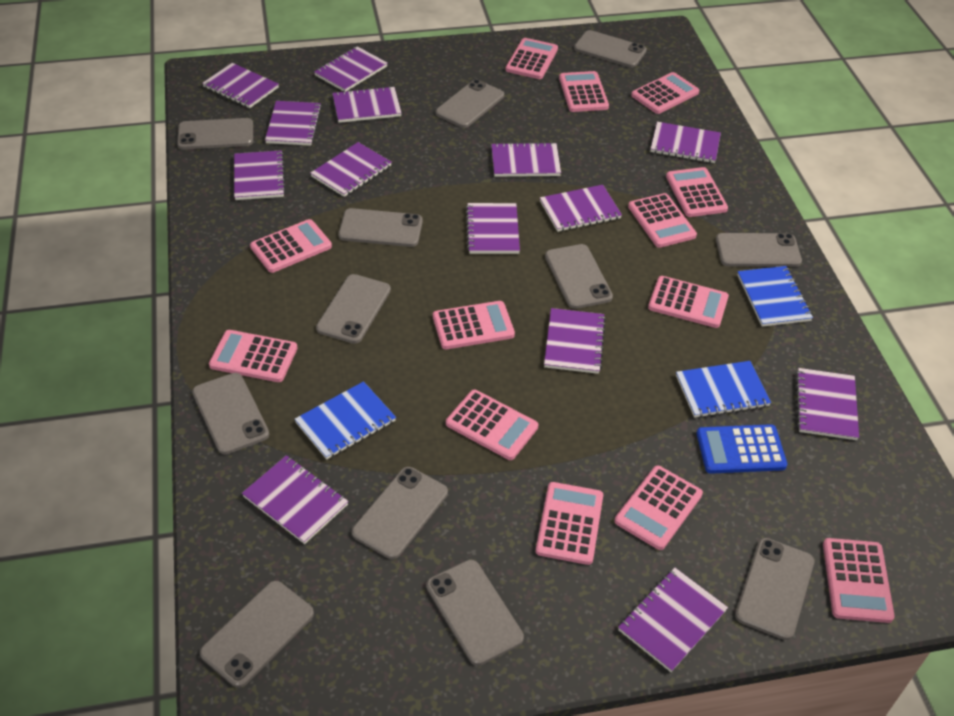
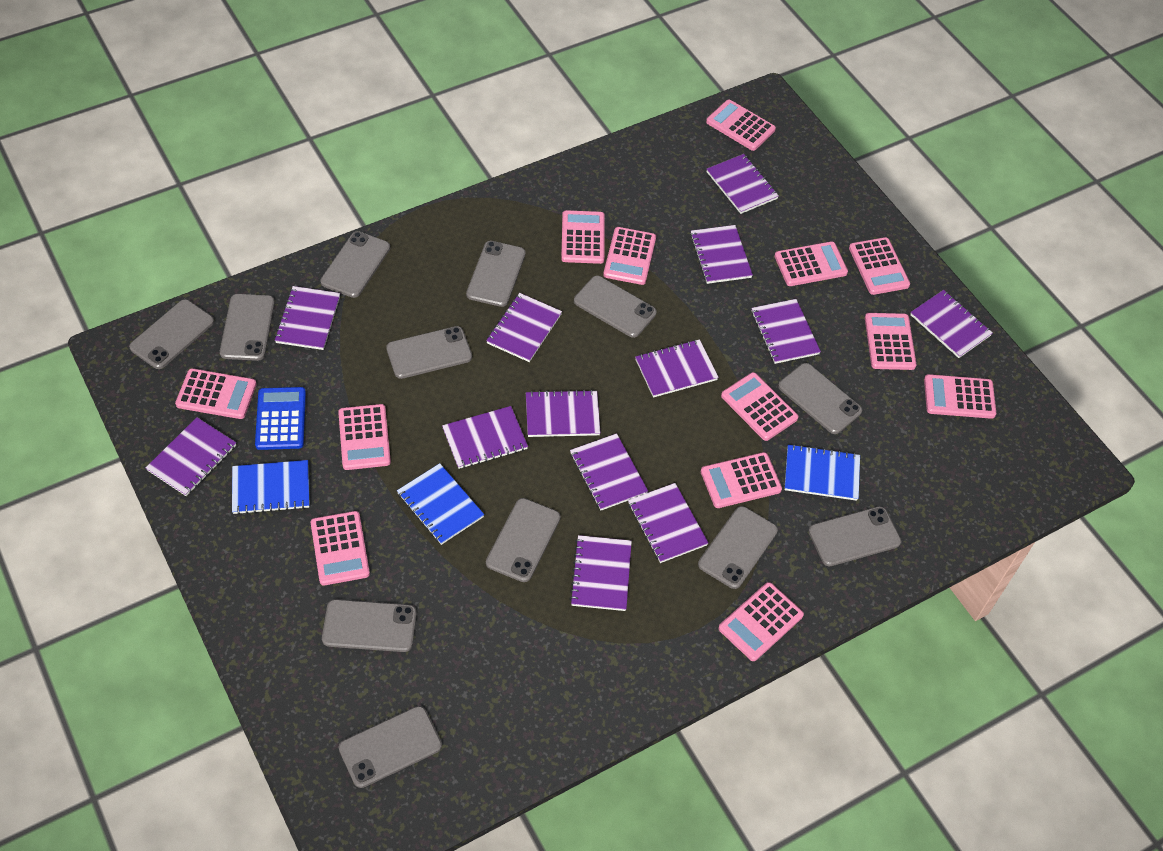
purple notebook: 14 -> 13

